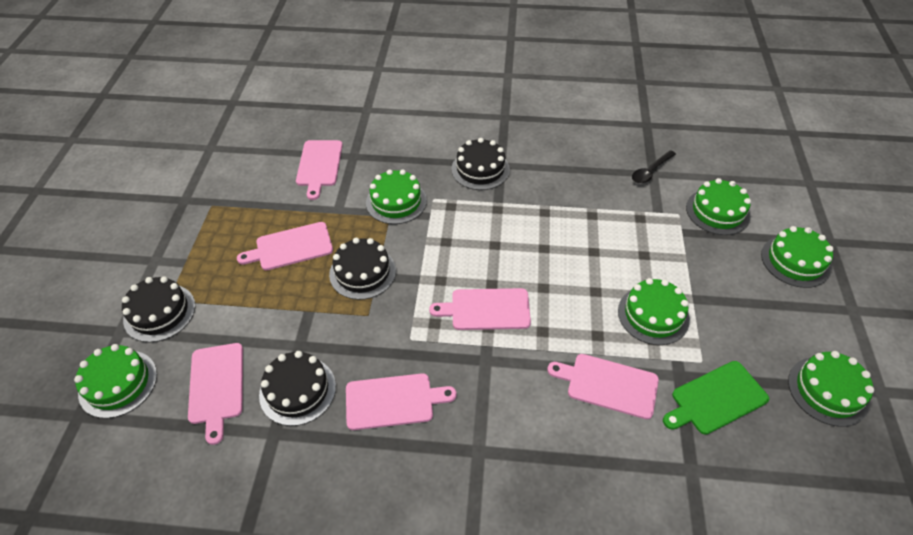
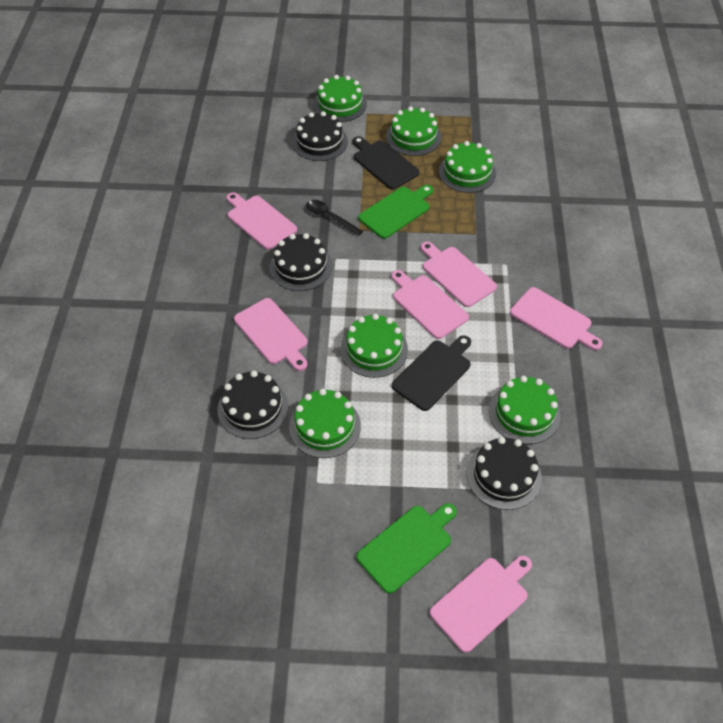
black cutting board: 0 -> 2
green cutting board: 1 -> 2

